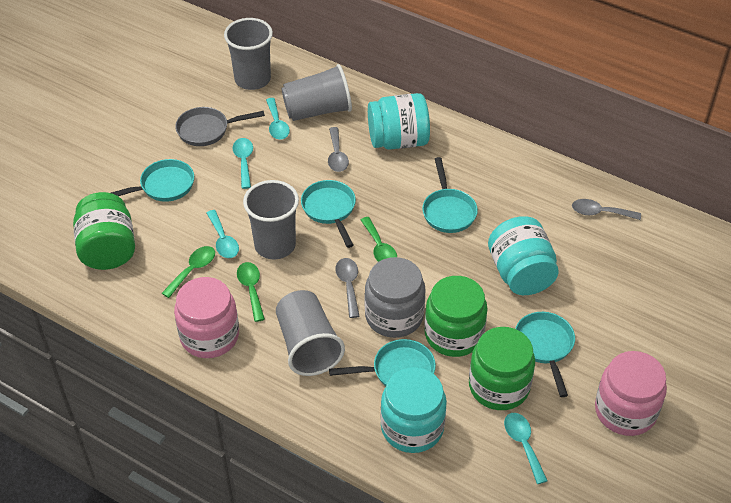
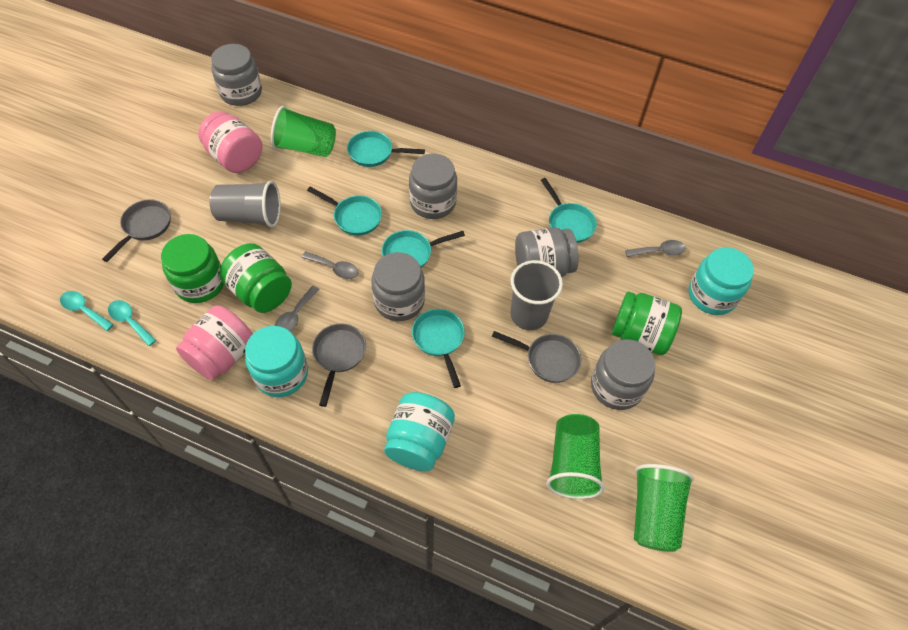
green cup: 0 -> 3
green spoon: 3 -> 0
grey cup: 4 -> 2
grey jar: 1 -> 5
grey pan: 1 -> 3
turquoise spoon: 4 -> 2

